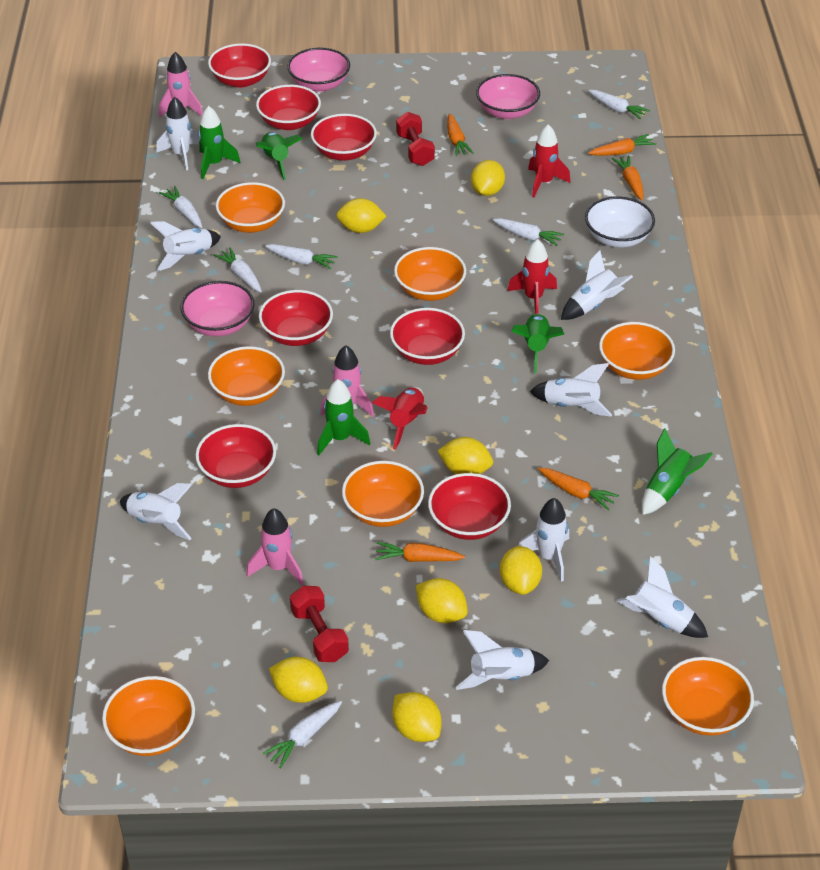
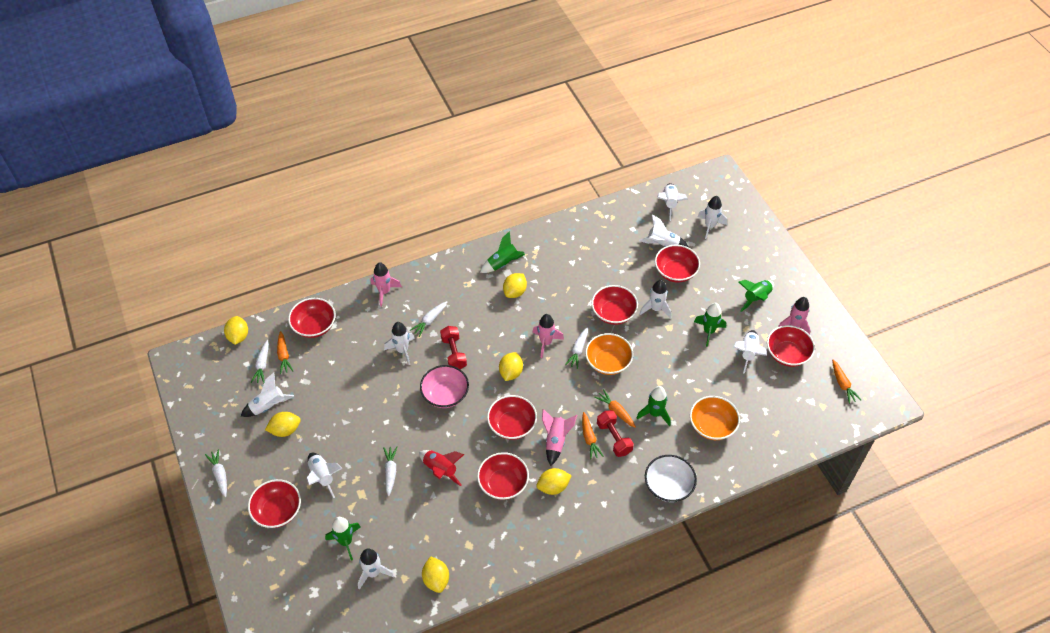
orange bowl: 7 -> 2
orange carrot: 5 -> 4
pink bowl: 3 -> 1
pink rocket: 3 -> 4
red rocket: 3 -> 1
white carrot: 6 -> 5
white rocket: 8 -> 9
yellow lemon: 7 -> 6

